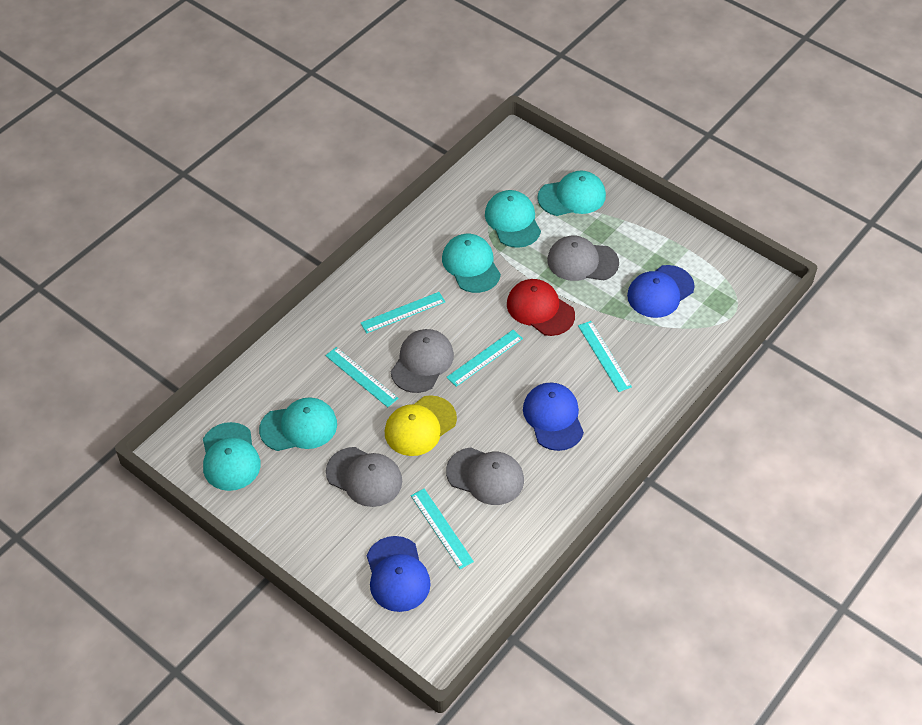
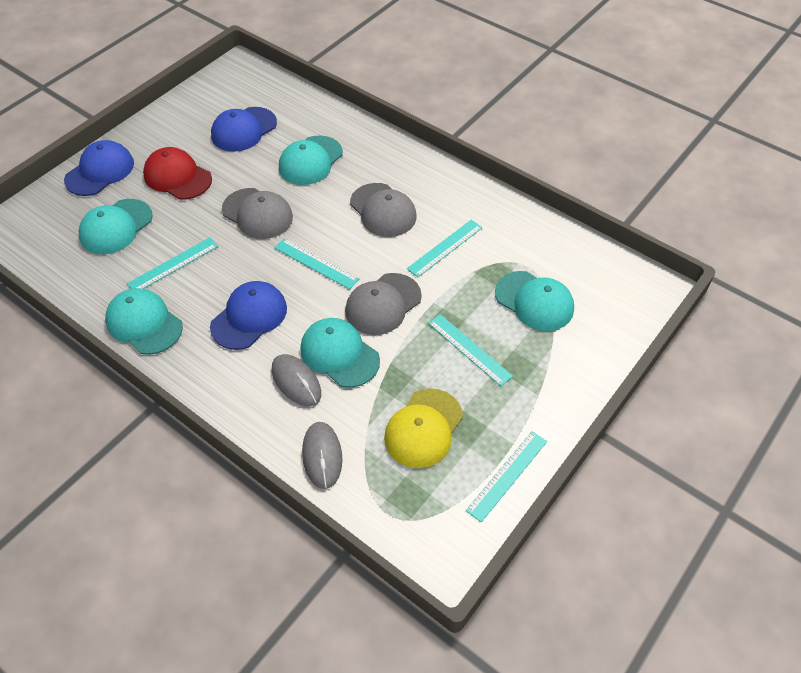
grey cap: 4 -> 3
grey mouse: 0 -> 2

